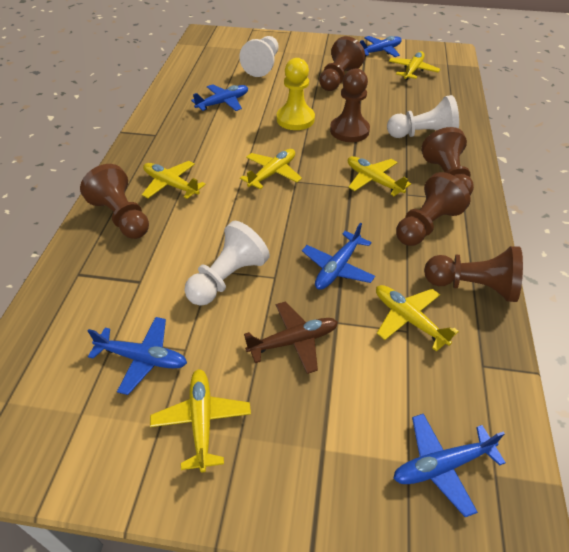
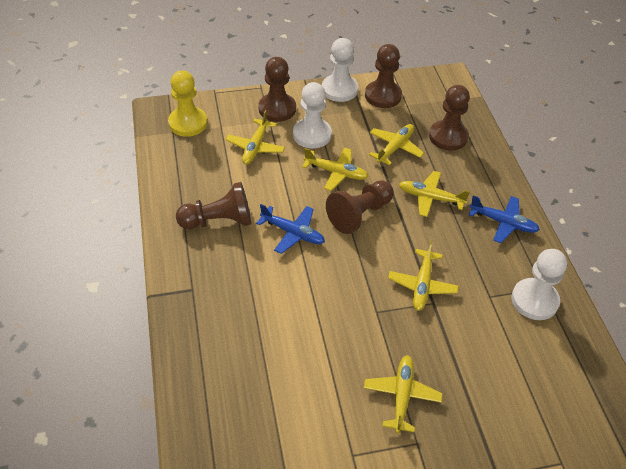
blue plane: 5 -> 2
brown pawn: 6 -> 5
brown plane: 1 -> 0

